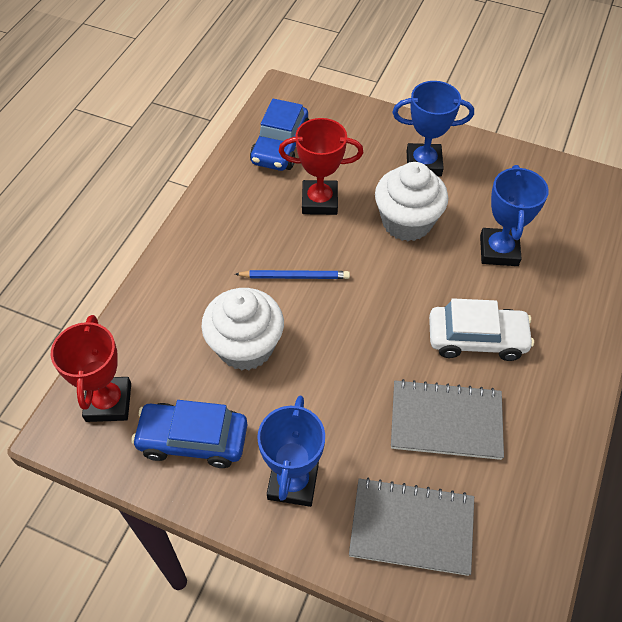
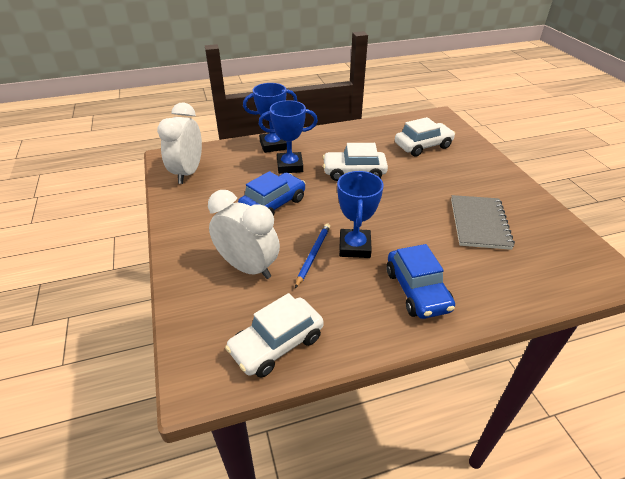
grey notebook: 2 -> 1
red trophy: 2 -> 0
white car: 1 -> 3
white clock: 0 -> 2
white cupcake: 2 -> 0

